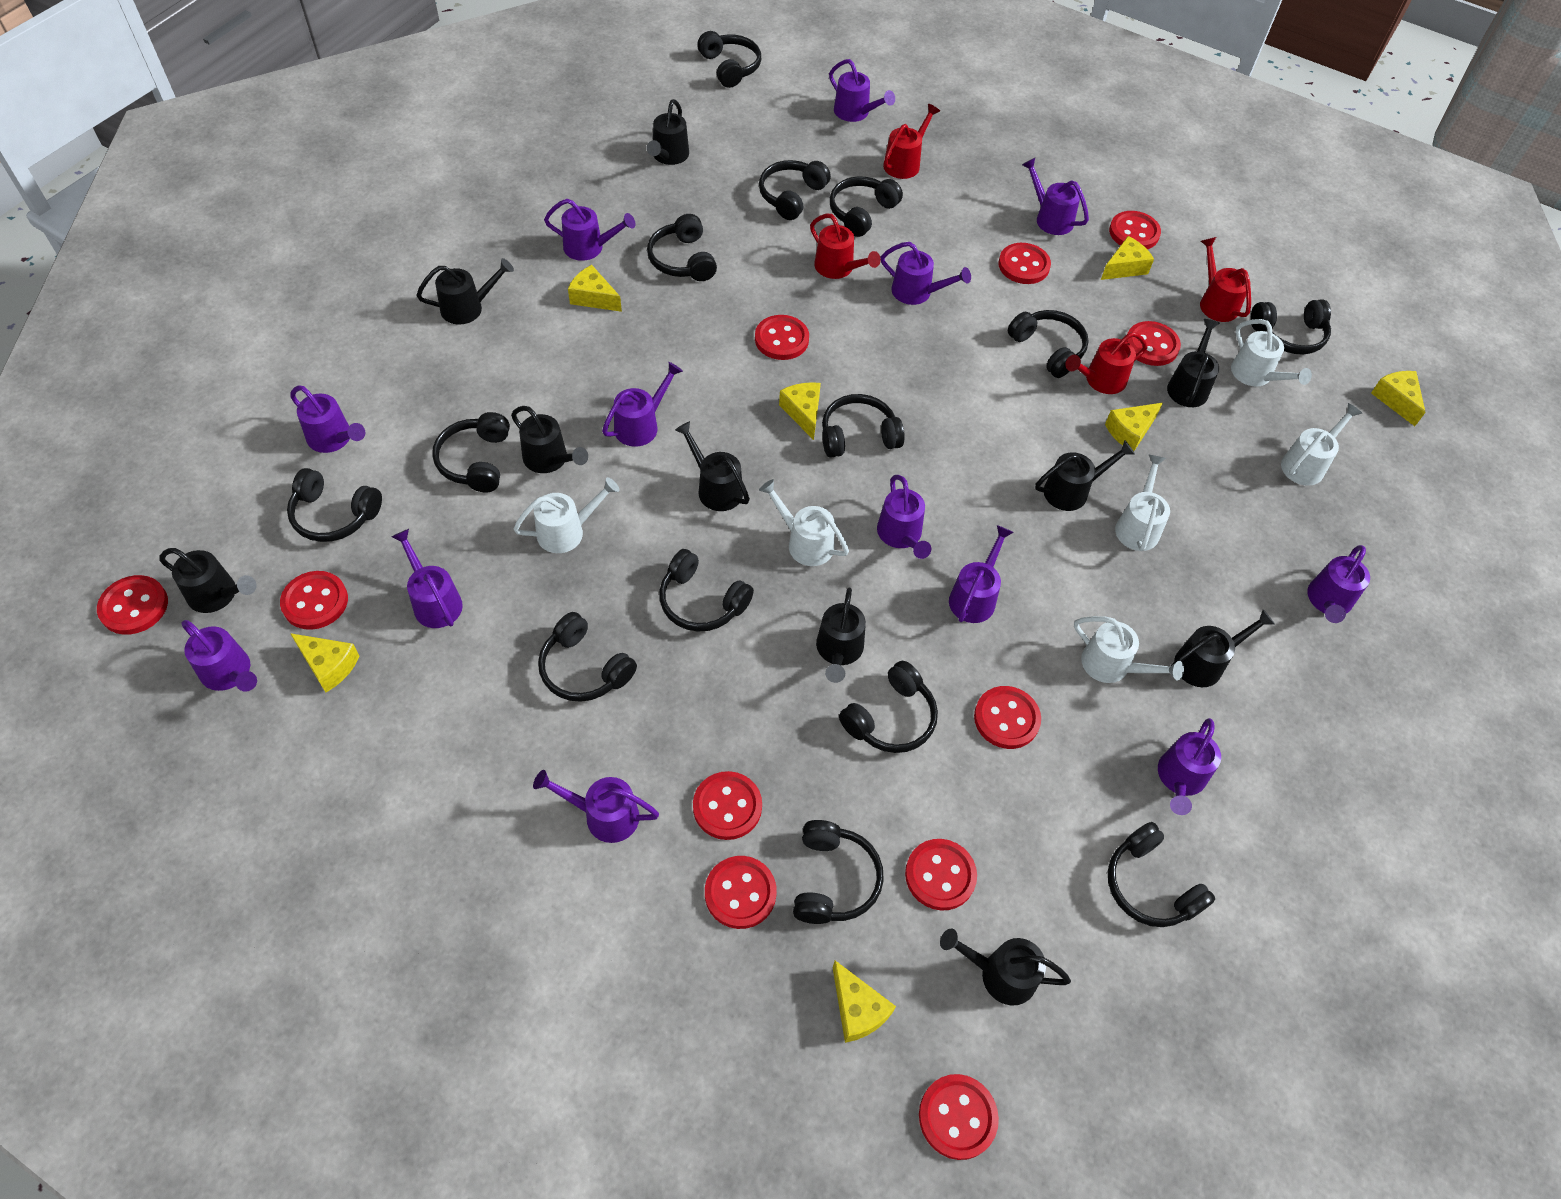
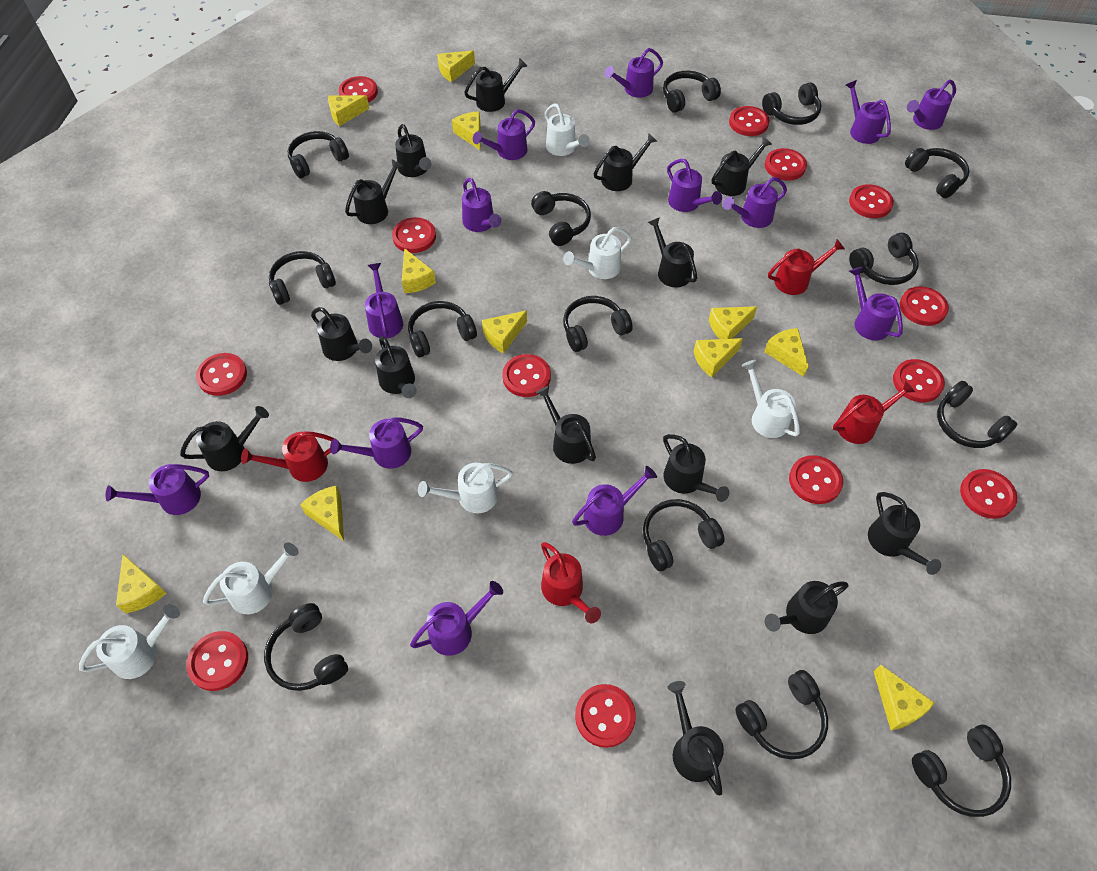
black watering can: 10 -> 14
red button: 11 -> 13
yellow cheese: 7 -> 11

